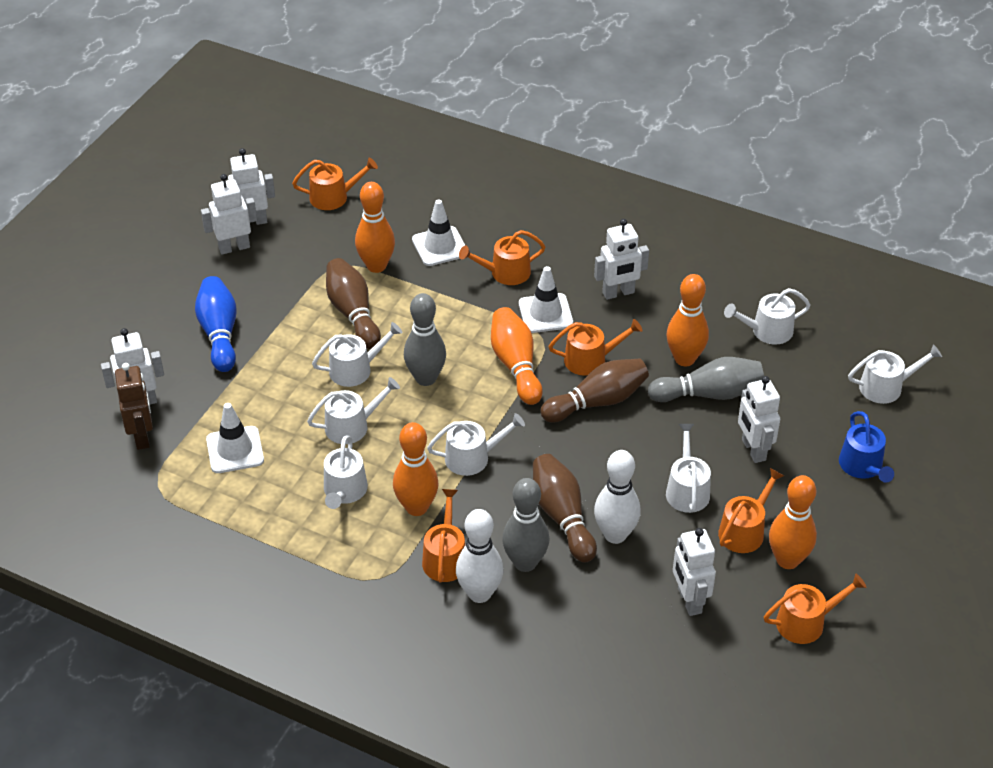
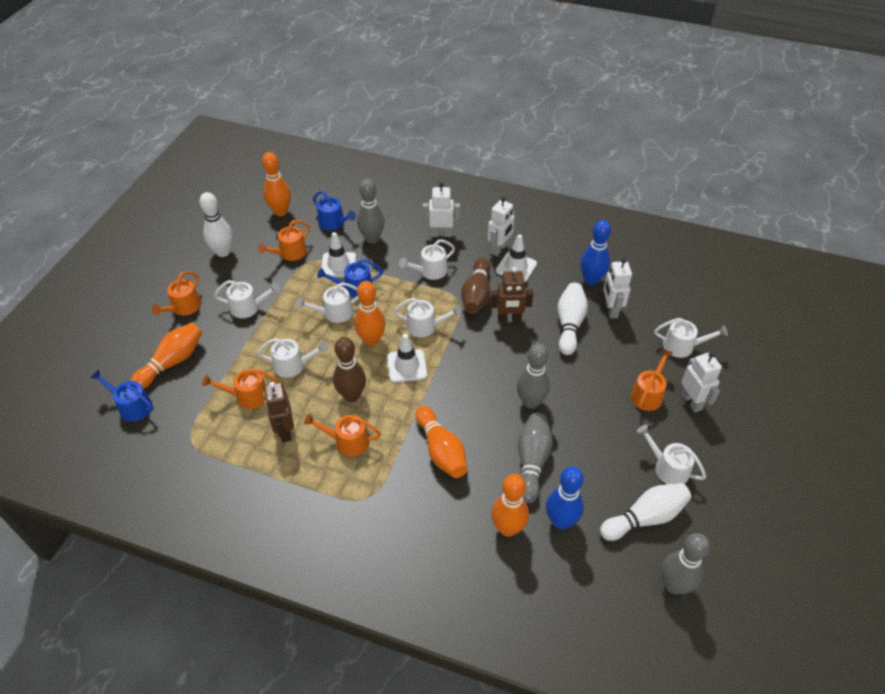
blue bowling pin: 1 -> 2
blue watering can: 1 -> 3
brown bowling pin: 3 -> 2
brown robot: 1 -> 2
grey bowling pin: 3 -> 4
orange watering can: 6 -> 5
white bowling pin: 2 -> 3
white robot: 6 -> 4

